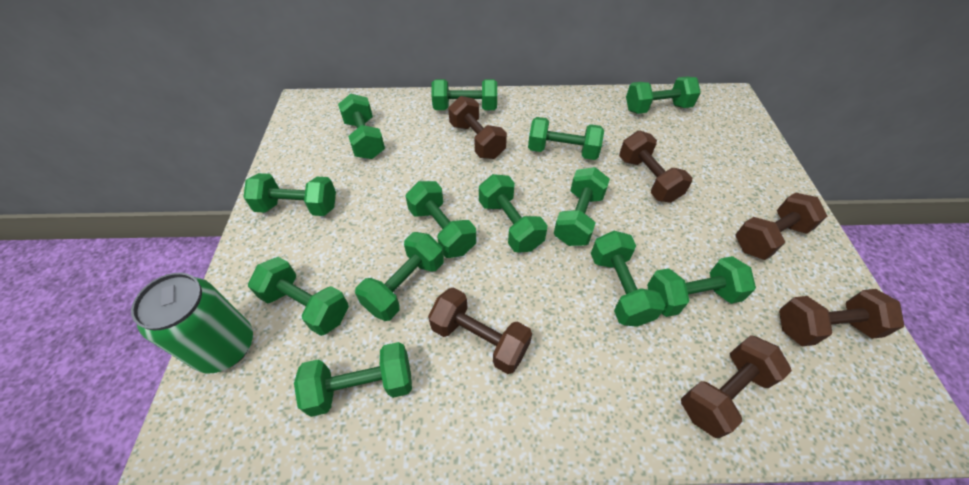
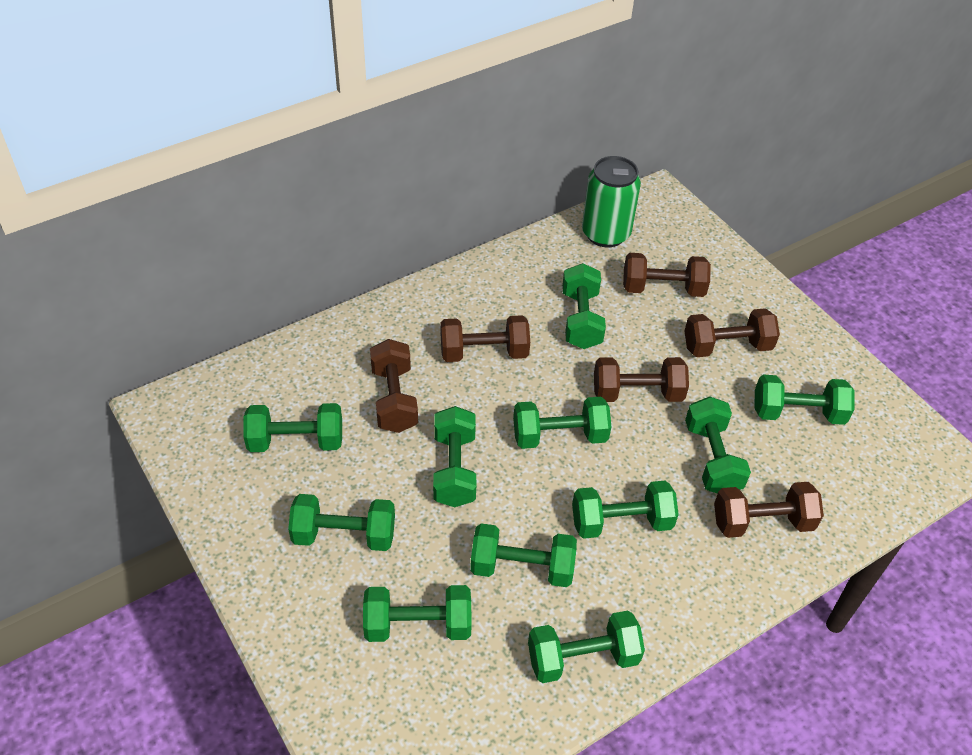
green dumbbell: 13 -> 11

